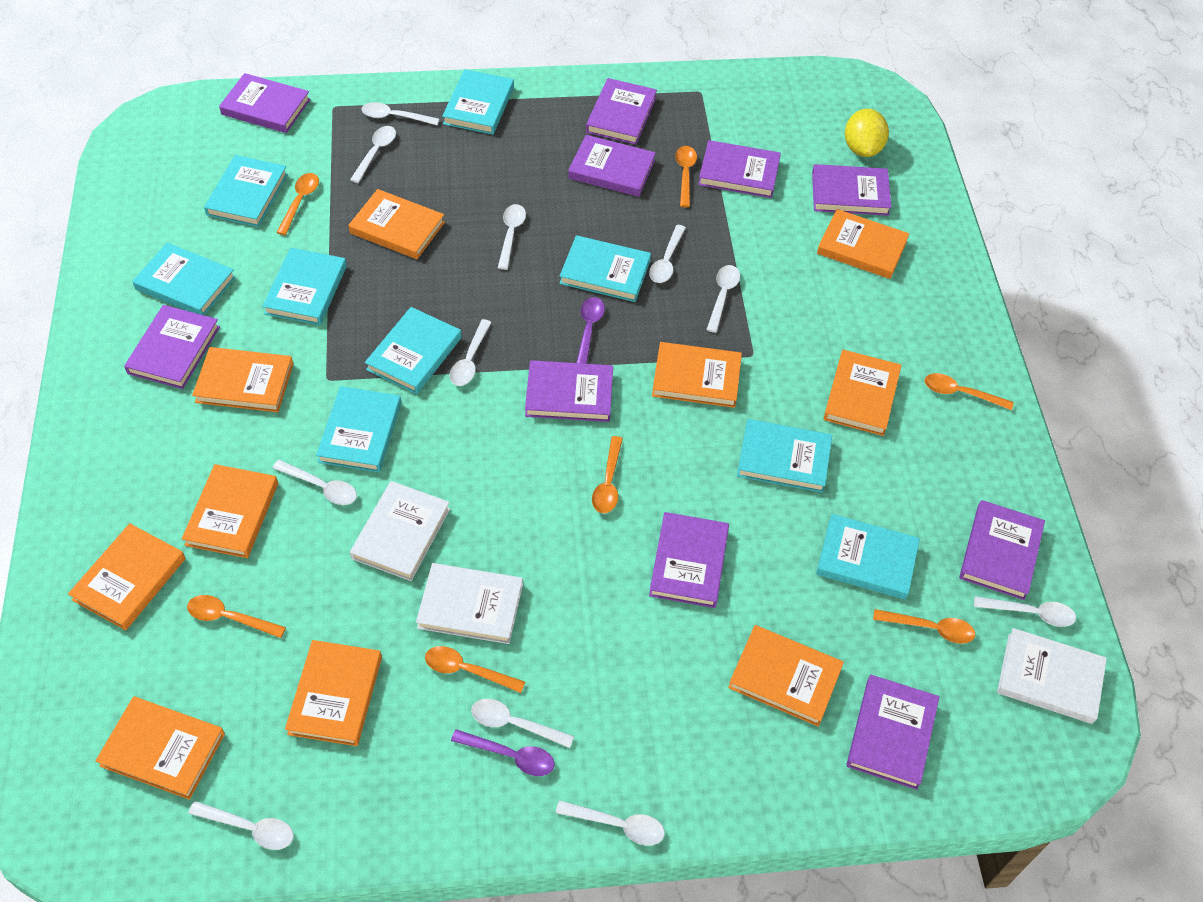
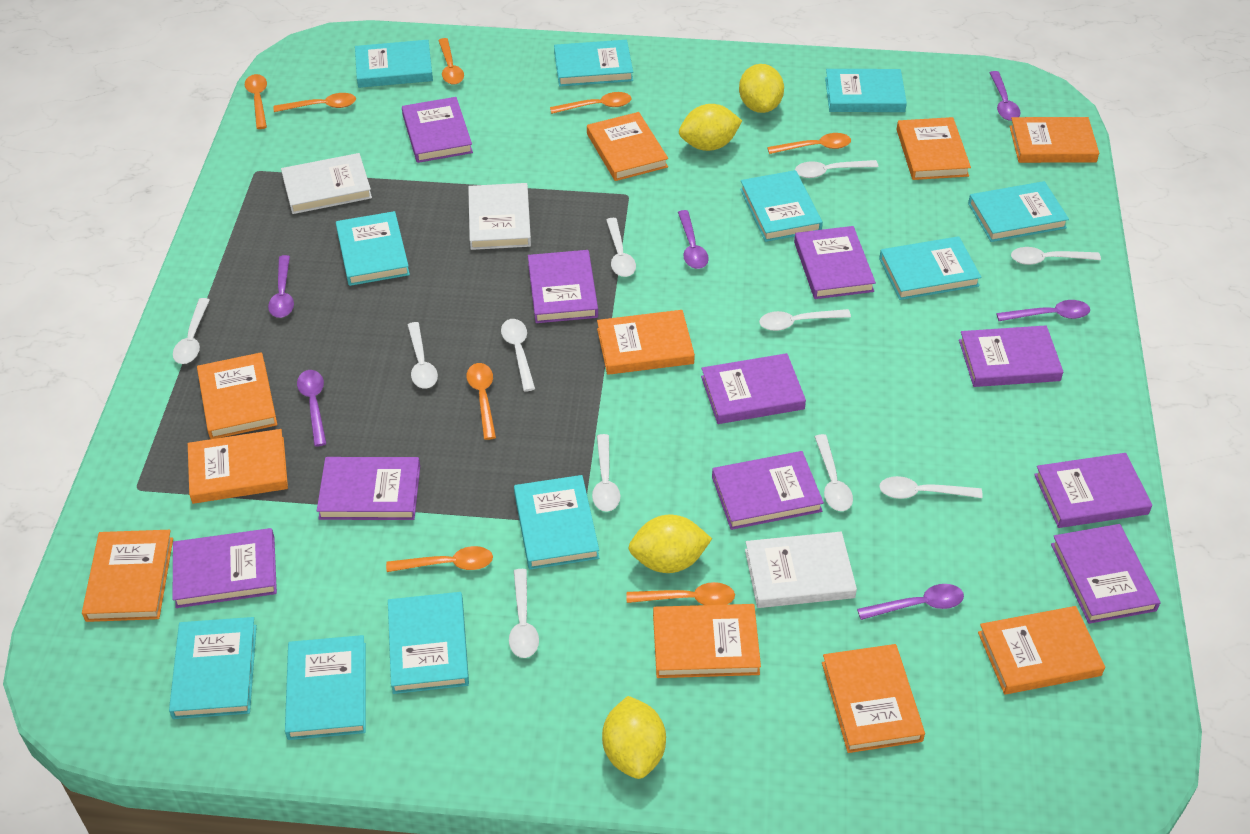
orange spoon: 7 -> 8
purple spoon: 2 -> 6
turquoise book: 9 -> 11
yellow lemon: 1 -> 4

